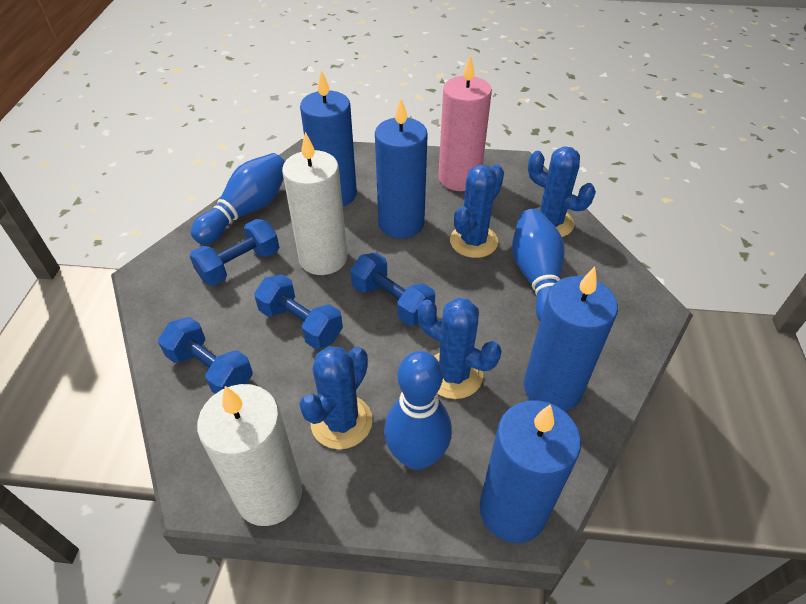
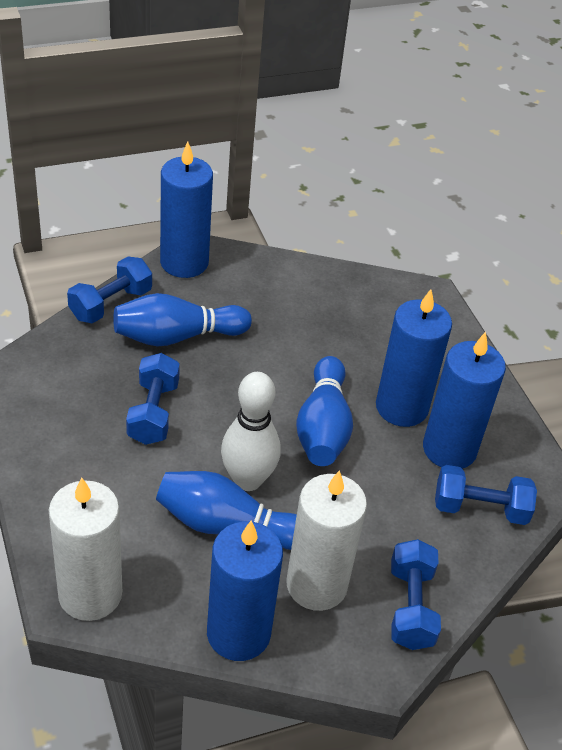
blue cactus: 4 -> 0
pink candle: 1 -> 0
white bowling pin: 0 -> 1

